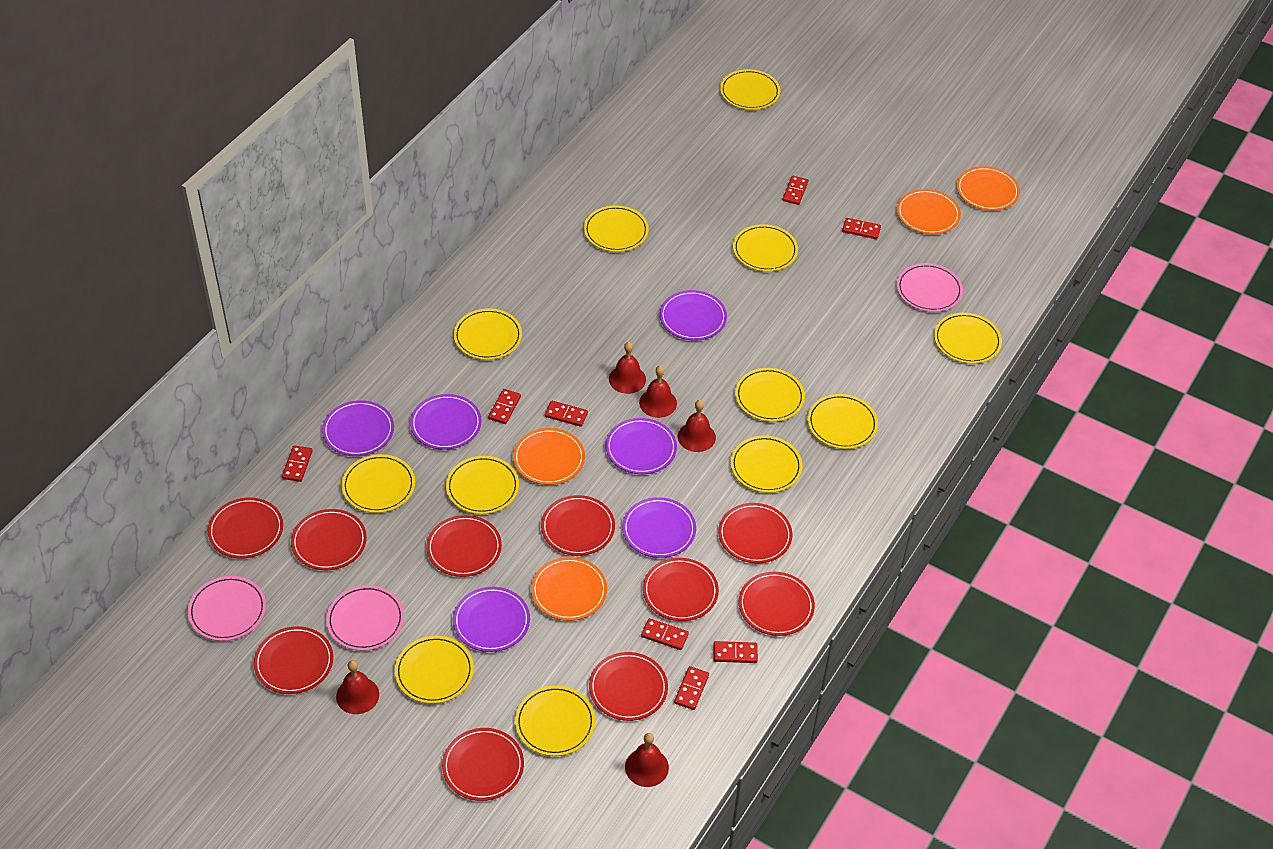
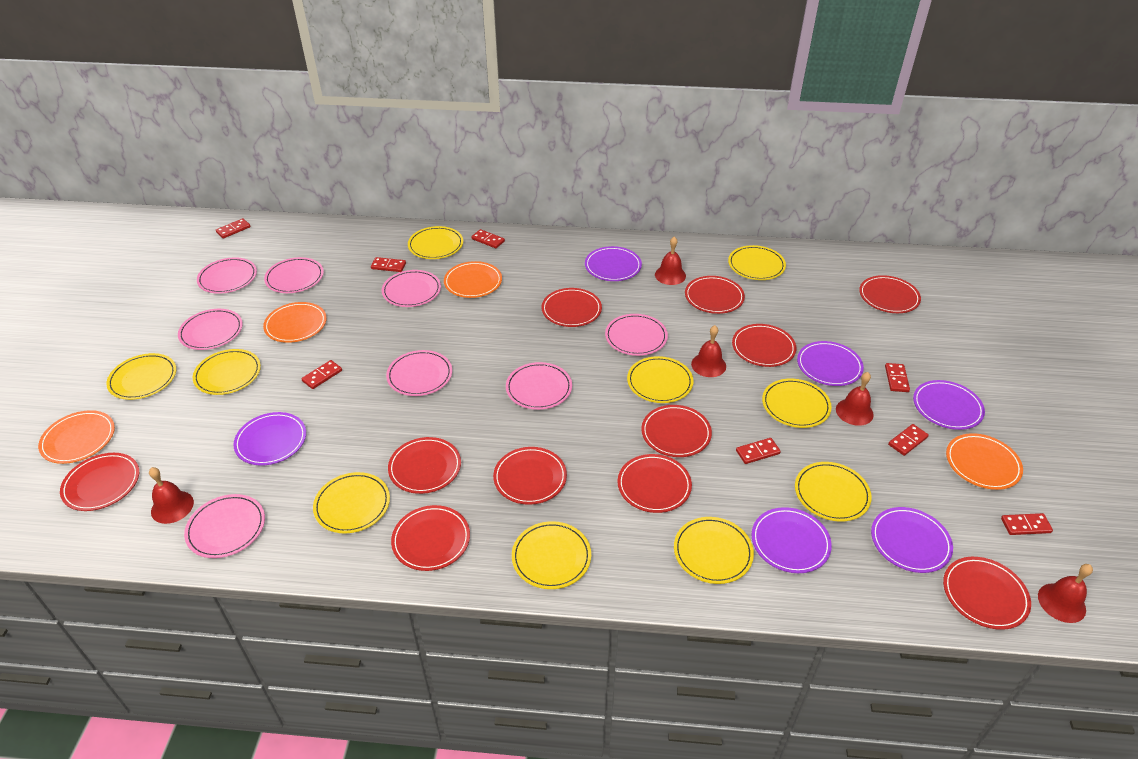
pink plate: 3 -> 8
red plate: 10 -> 11
yellow plate: 12 -> 10

